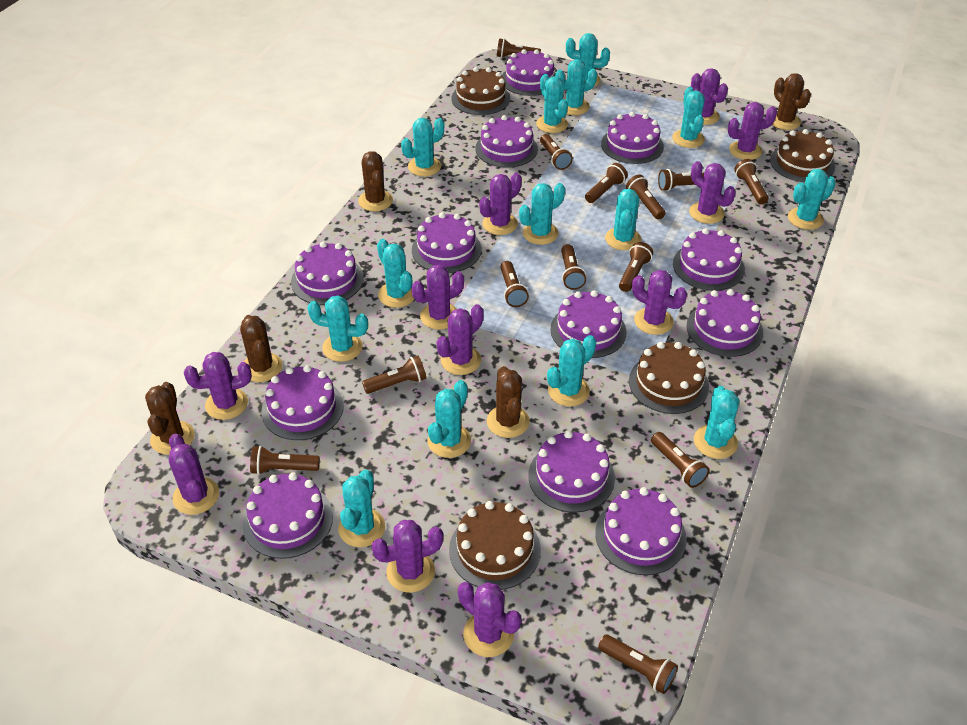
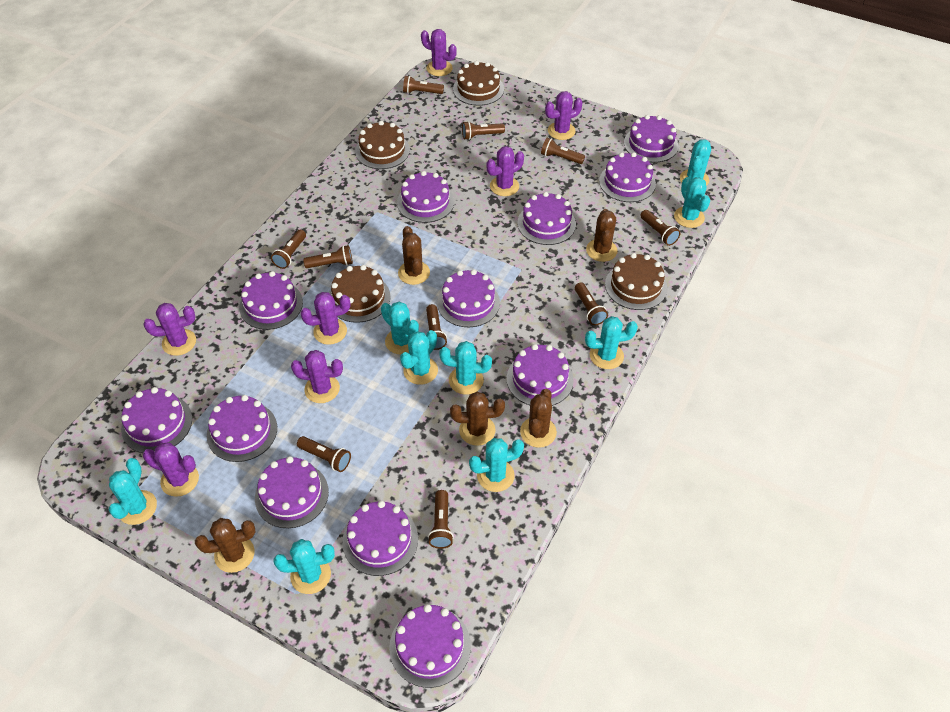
brown flashlight: 13 -> 10
purple cactus: 11 -> 7
turquoise cactus: 14 -> 9

